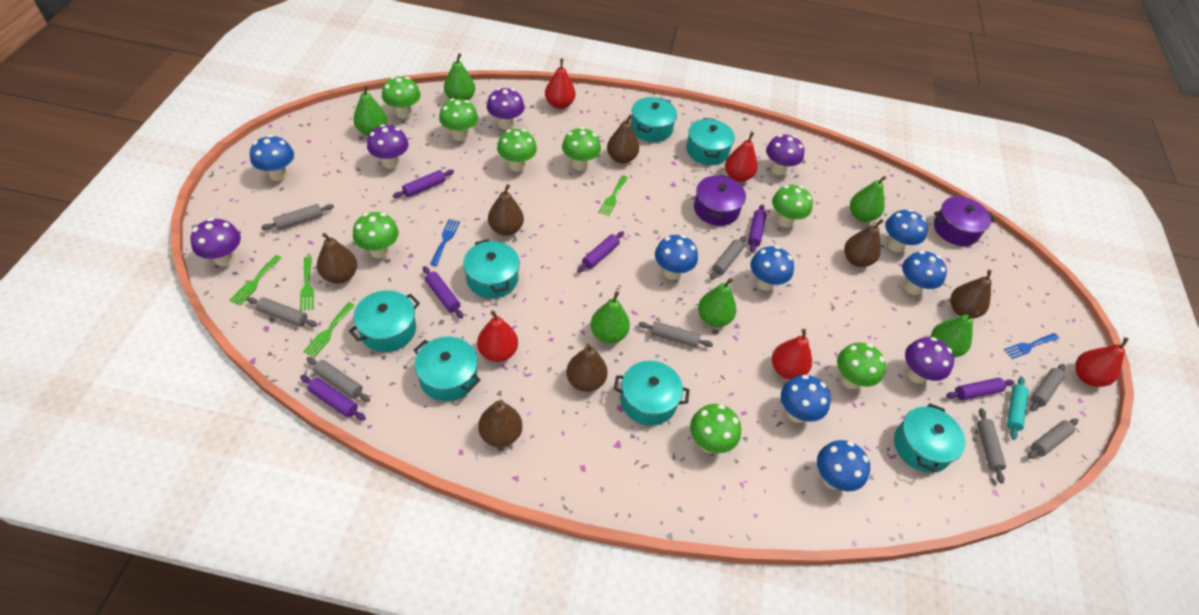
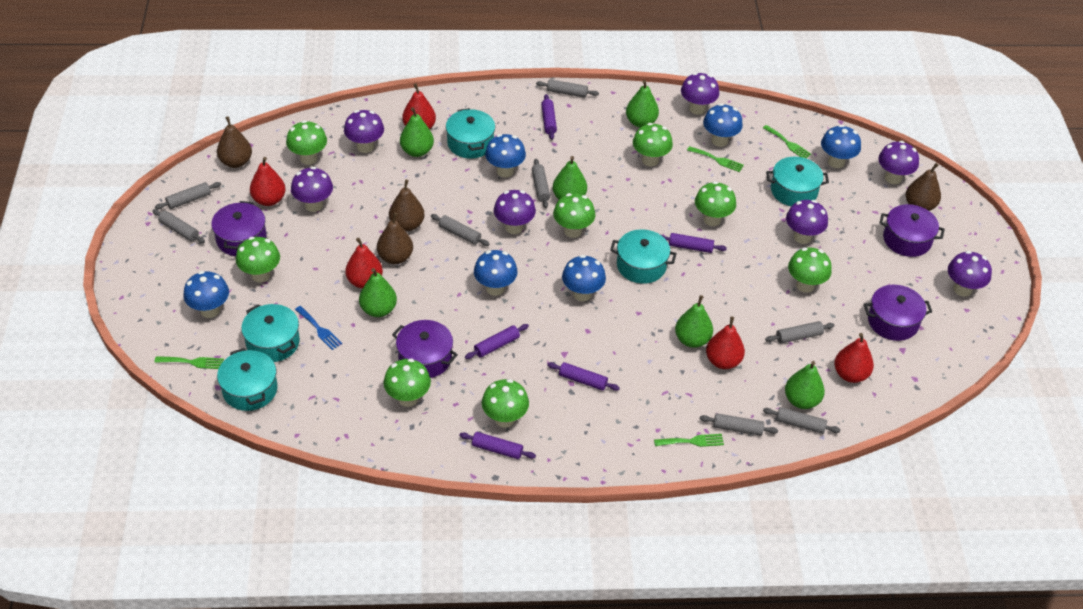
blue fork: 2 -> 1
blue mushroom: 7 -> 6
brown pear: 7 -> 4
purple mushroom: 5 -> 7
purple pot: 2 -> 4
purple rolling pin: 6 -> 5
turquoise pot: 7 -> 5
turquoise rolling pin: 1 -> 0

